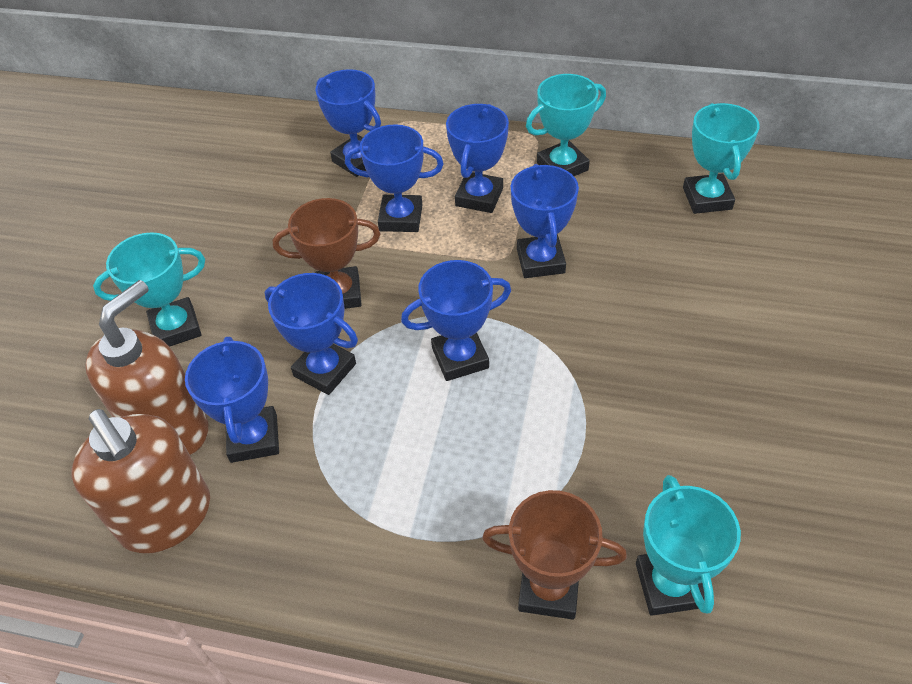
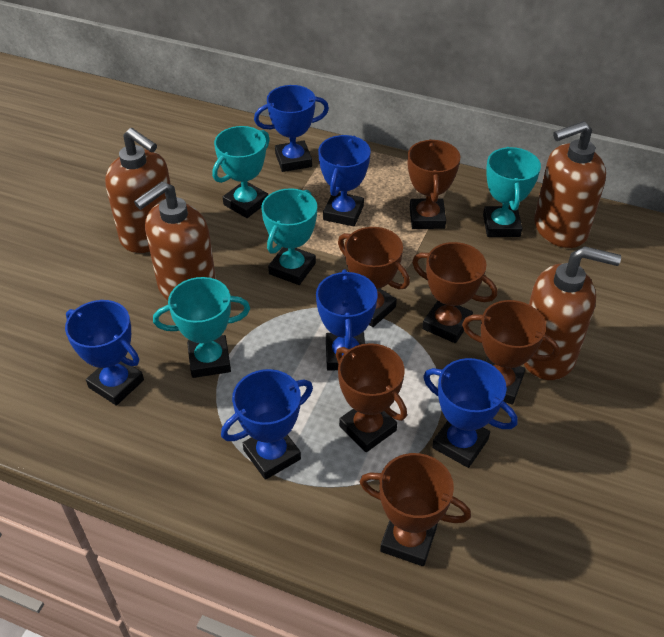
blue trophy: 7 -> 6
brown soap dispenser: 2 -> 4
brown trophy: 2 -> 6

